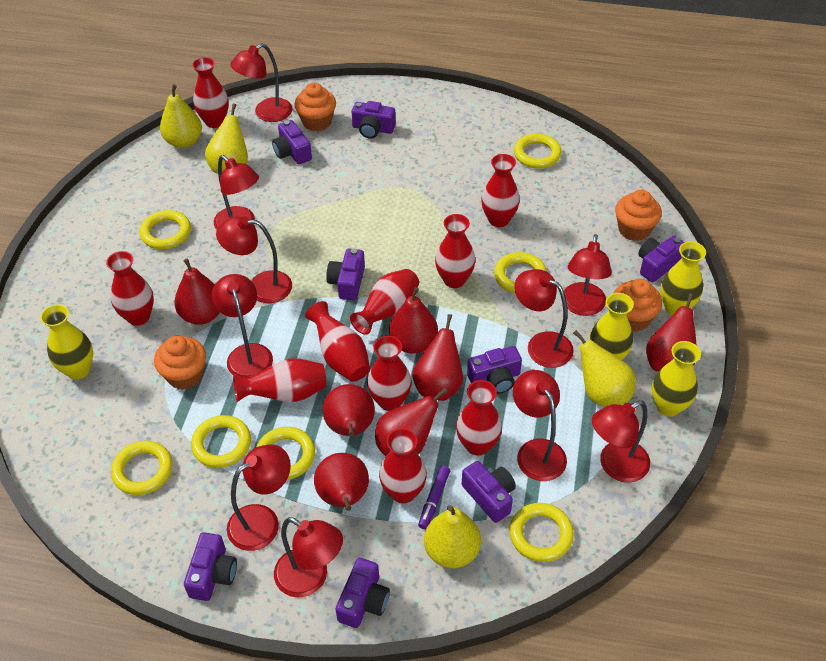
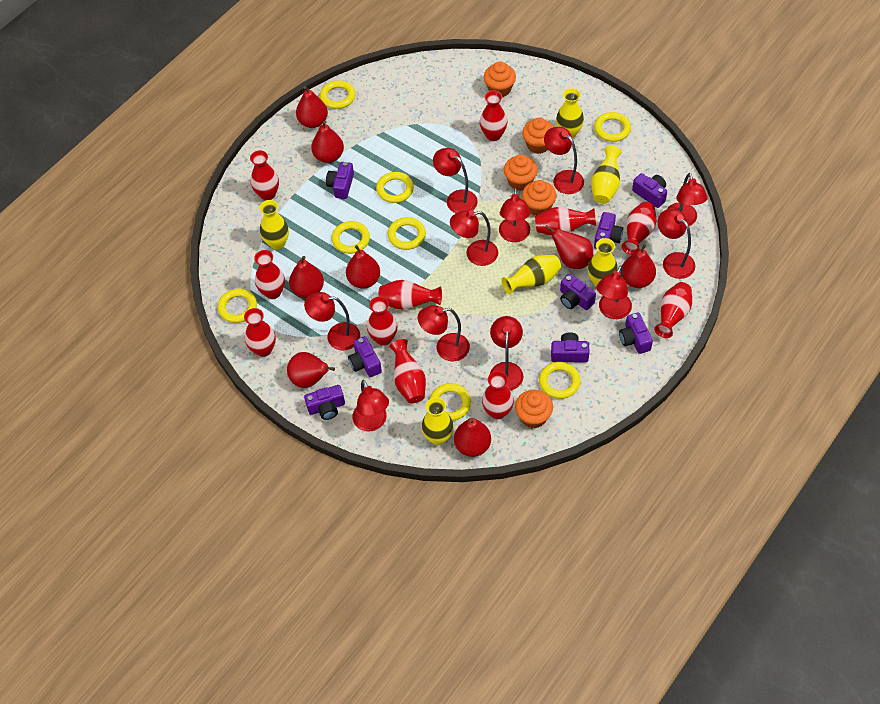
orange cupcake: 4 -> 5
purple marker: 1 -> 0
red lamp: 10 -> 11
red pear: 7 -> 8
red vase: 10 -> 11
yellow pear: 4 -> 0
yellow ring: 7 -> 8
yellow vase: 4 -> 6

